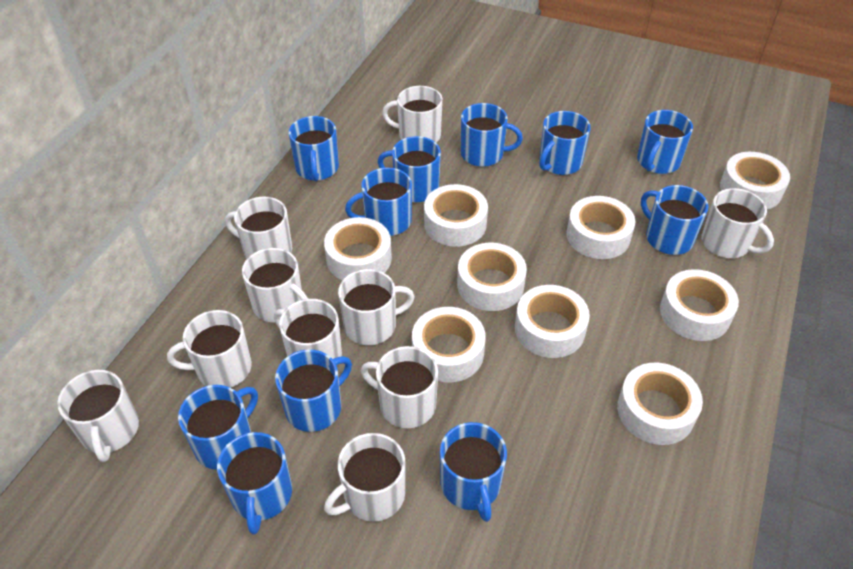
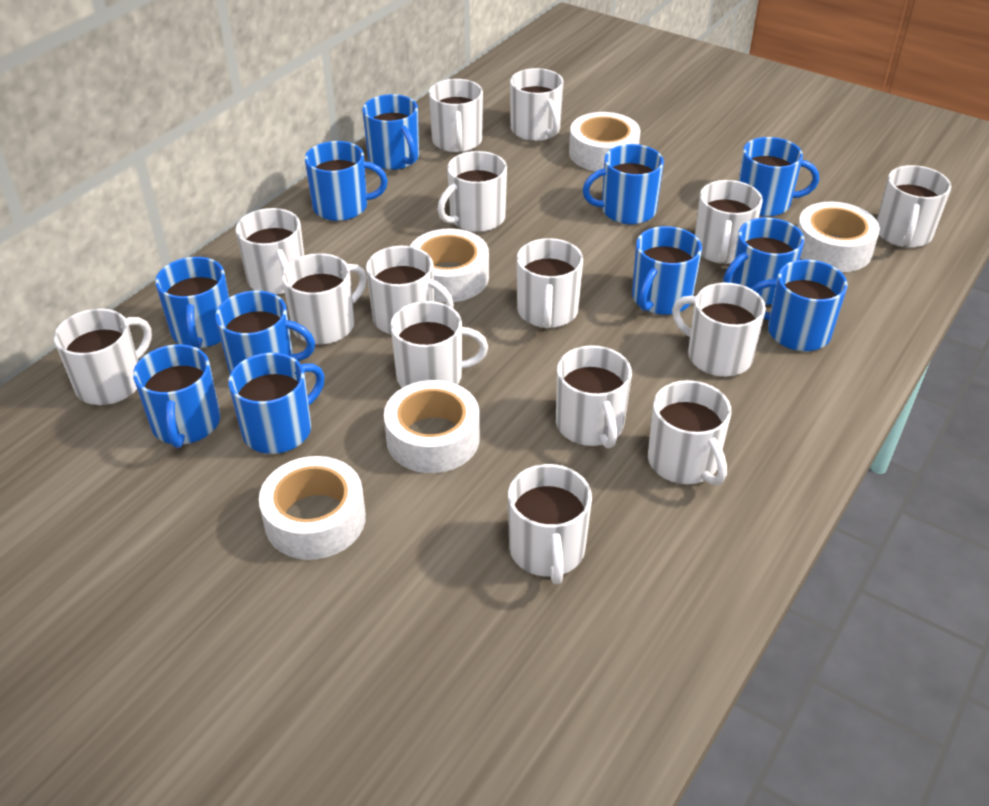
white mug: 10 -> 15
white tape: 9 -> 5

